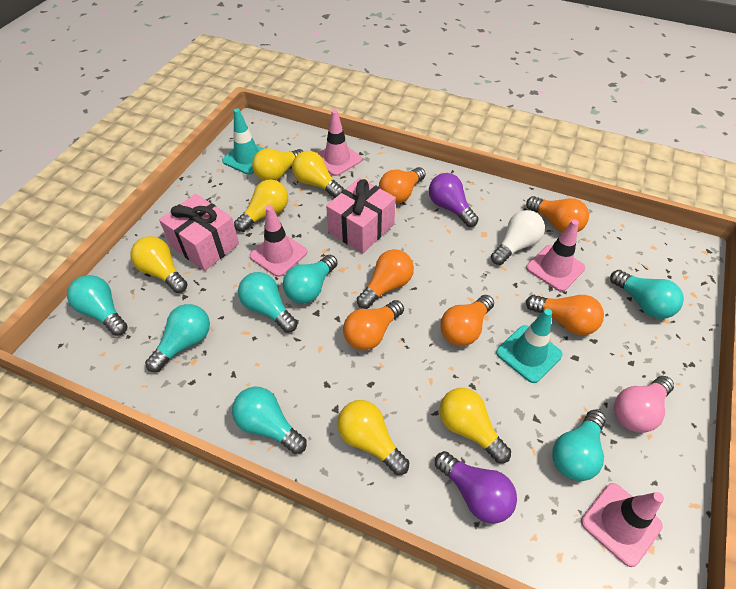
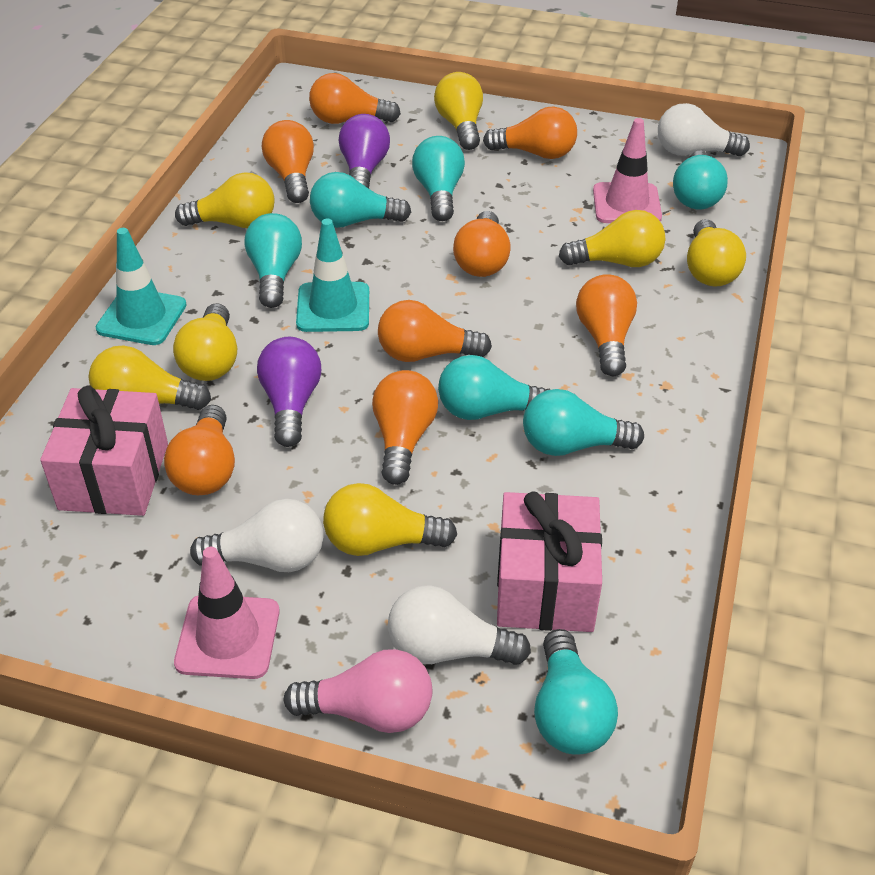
orange light bulb: 6 -> 8
pink traffic cone: 4 -> 2
white light bulb: 1 -> 3
yellow light bulb: 6 -> 7

